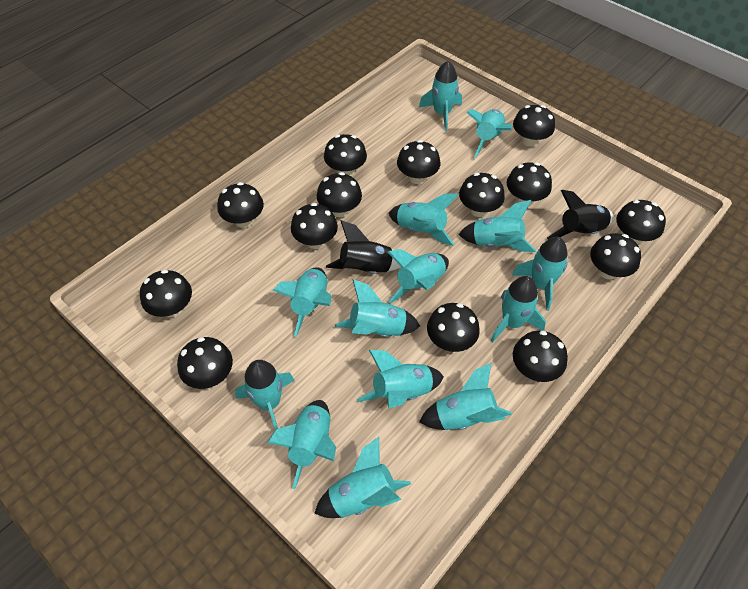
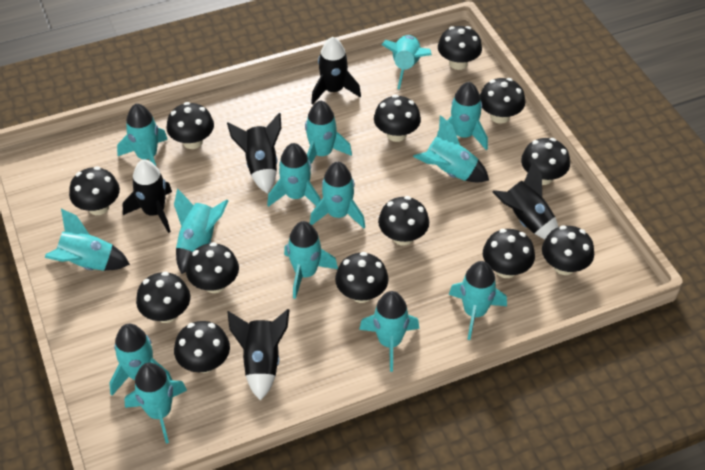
black mushroom: 14 -> 13
black rocket: 2 -> 5

